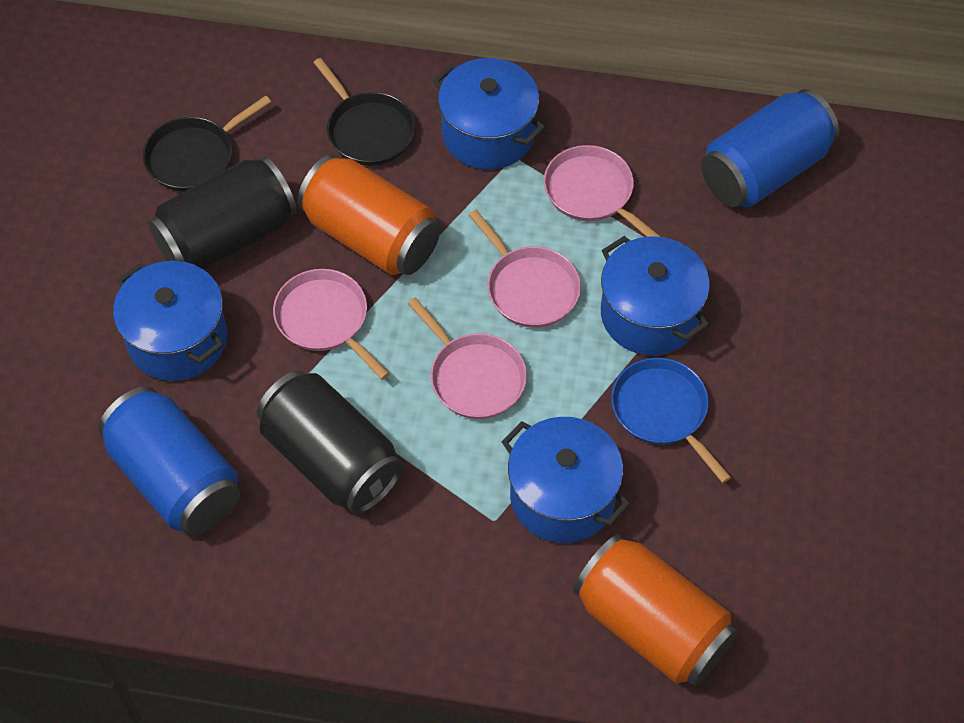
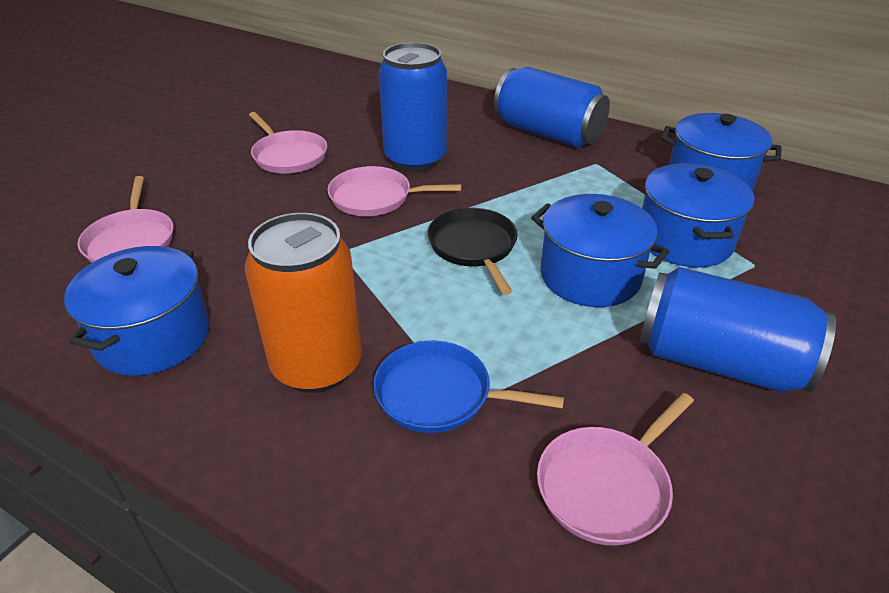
black can: 2 -> 0
black pan: 2 -> 1
blue can: 2 -> 3
orange can: 2 -> 1

